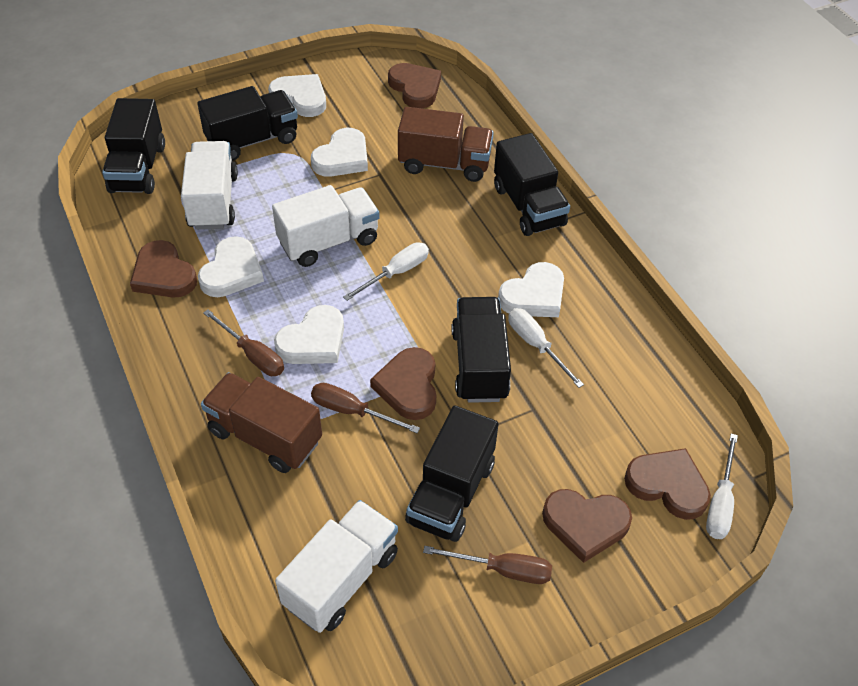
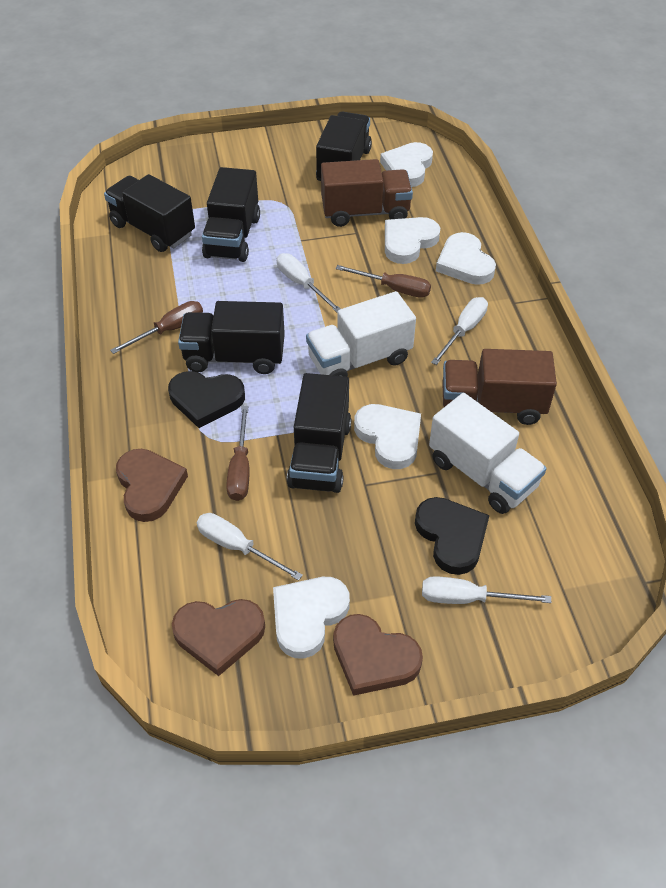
black heart: 0 -> 2
brown heart: 5 -> 3
white screwdriver: 3 -> 4
white truck: 3 -> 2

